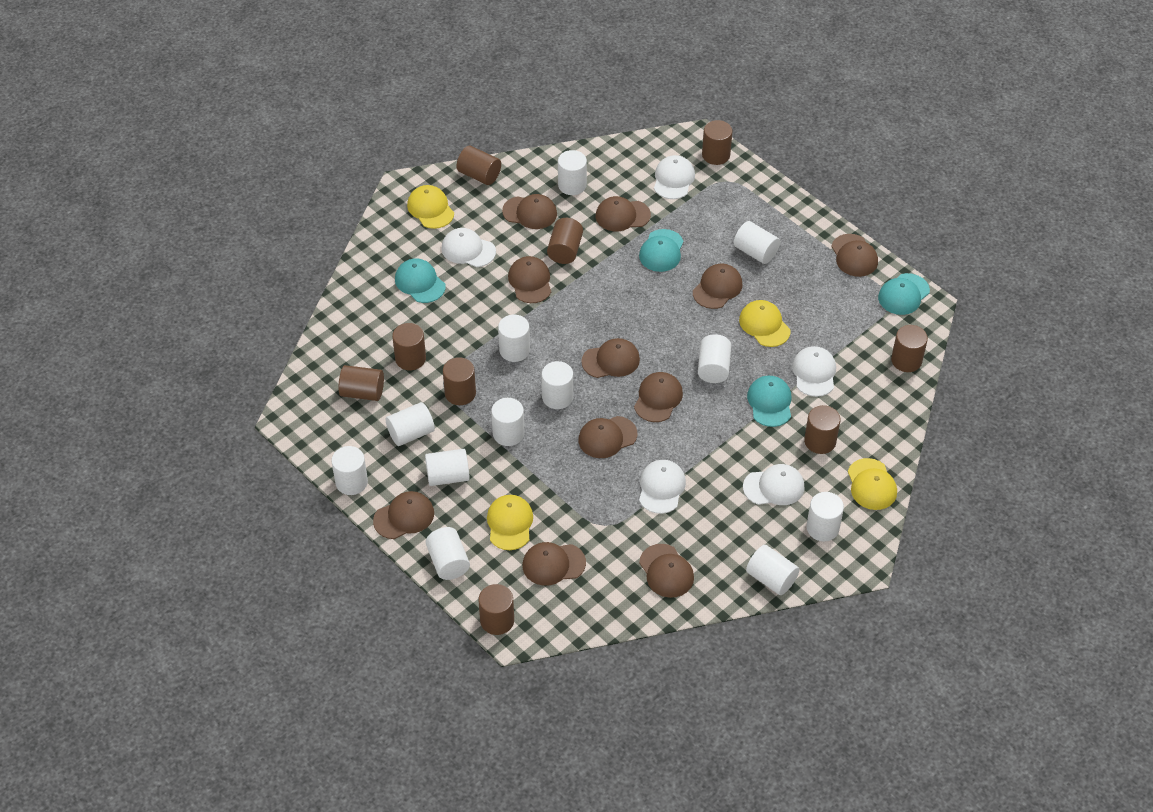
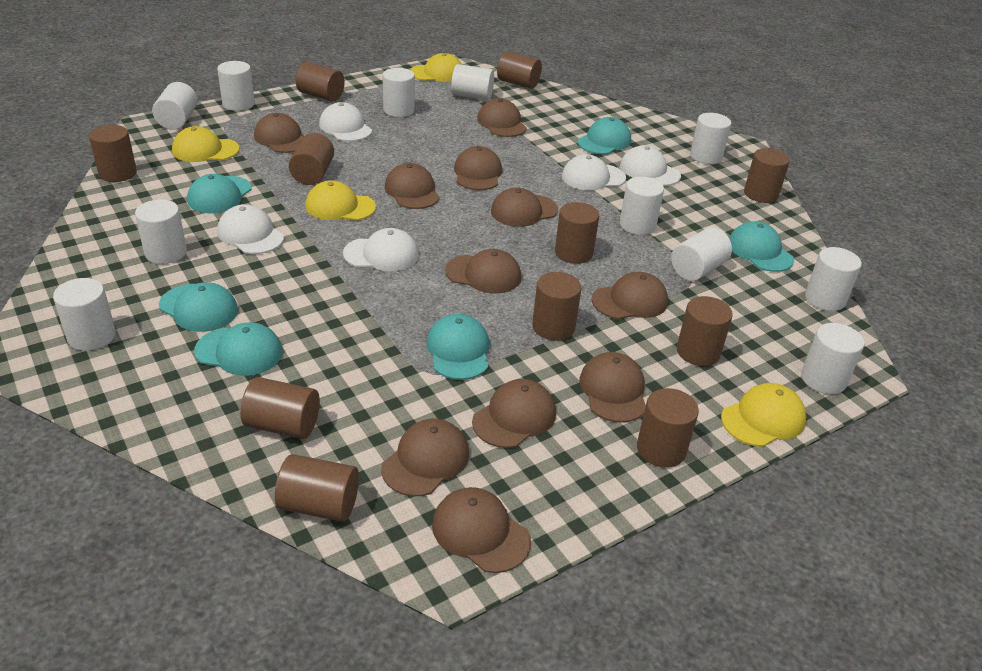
brown cylinder: 9 -> 11
turquoise cap: 4 -> 6
white cylinder: 12 -> 11

